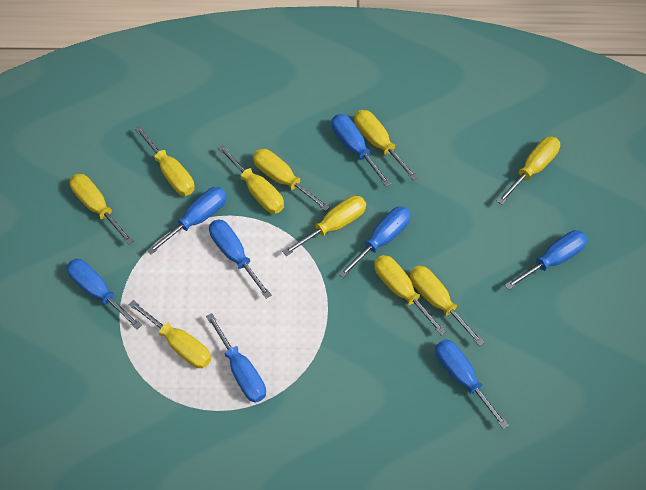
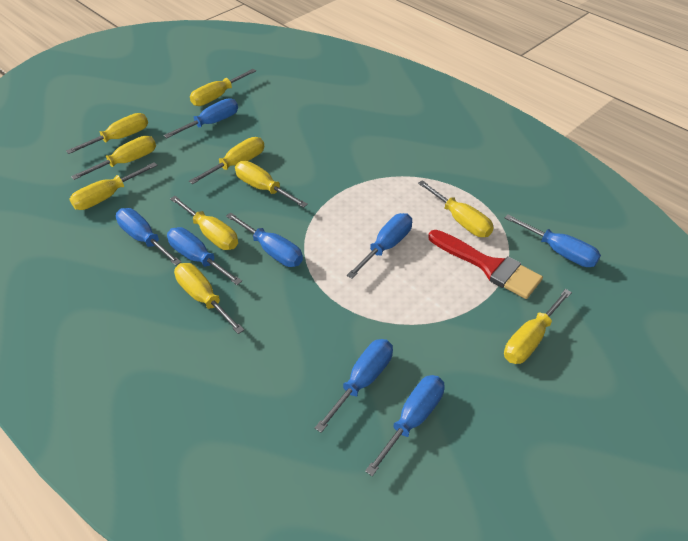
red brush: 0 -> 1

